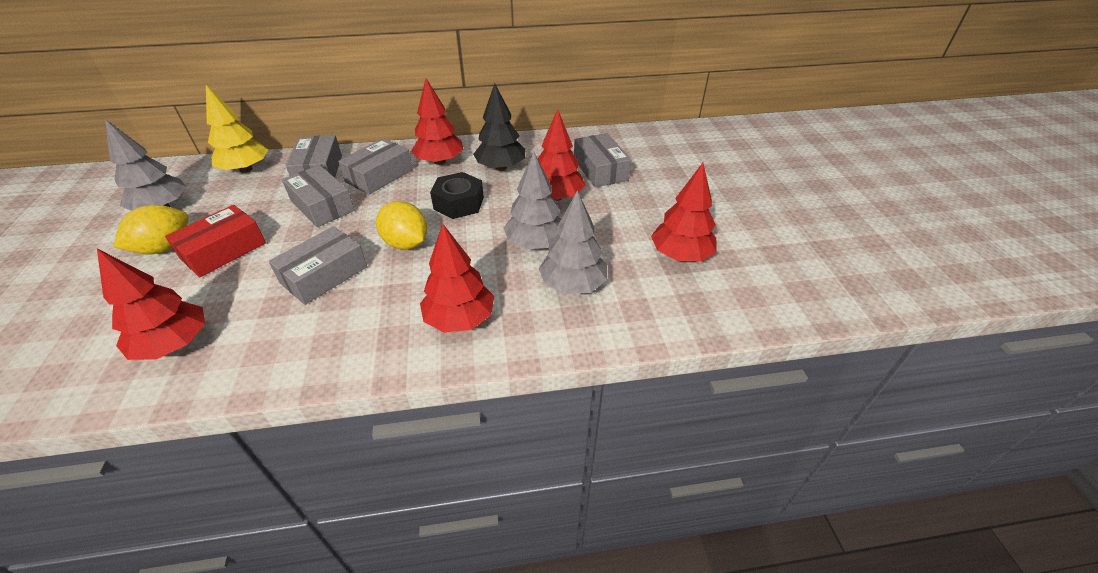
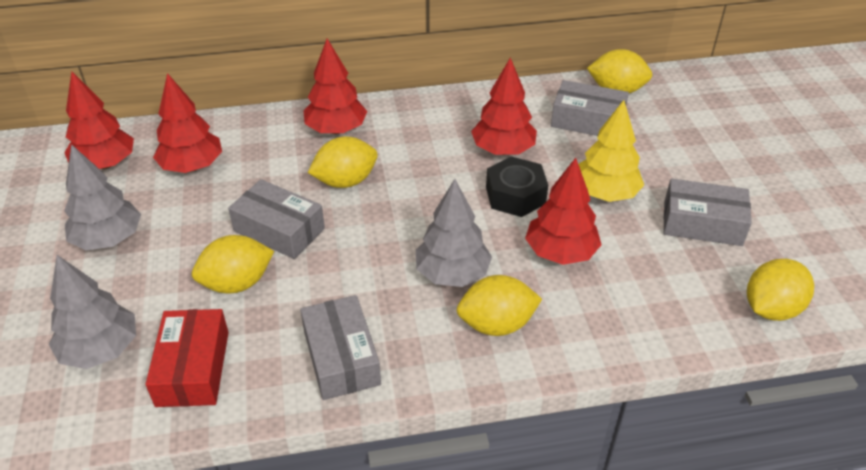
black tree: 1 -> 0
grey box: 5 -> 4
yellow lemon: 2 -> 5

